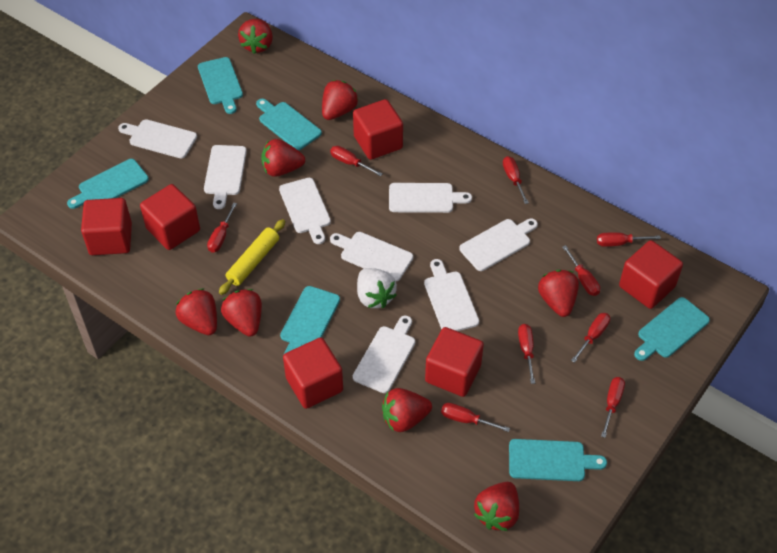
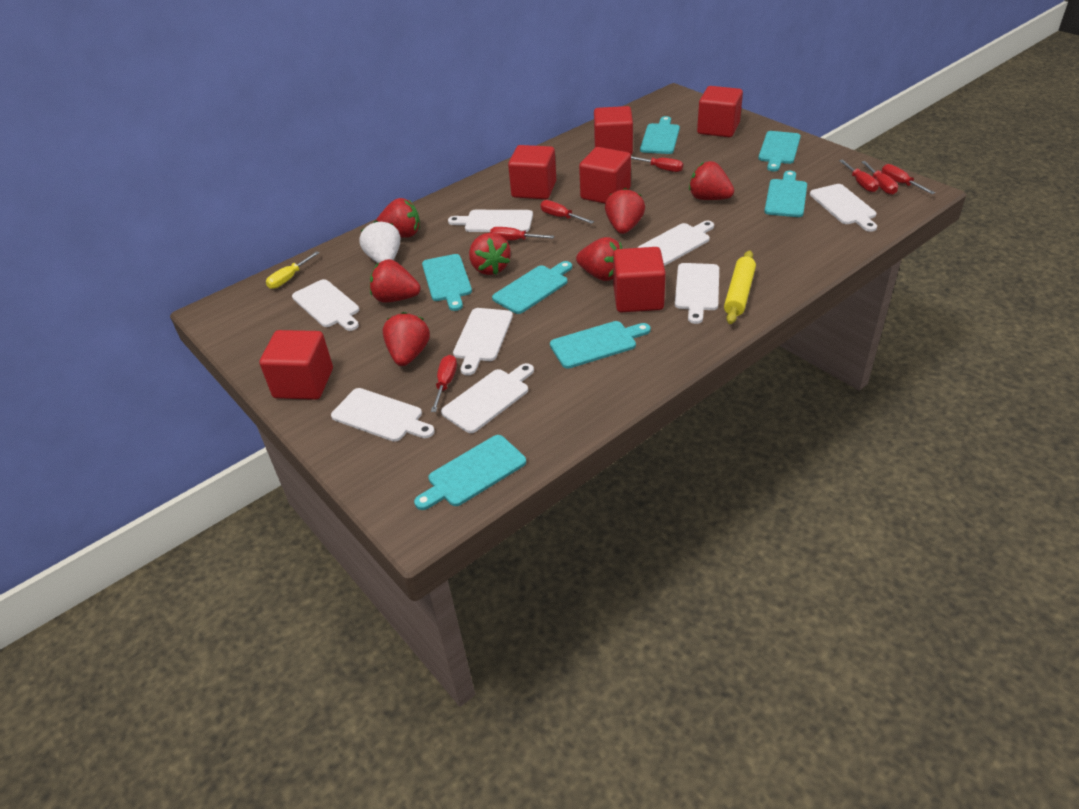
red screwdriver: 9 -> 7
red strawberry: 8 -> 7
turquoise cutting board: 6 -> 7
yellow screwdriver: 0 -> 1

